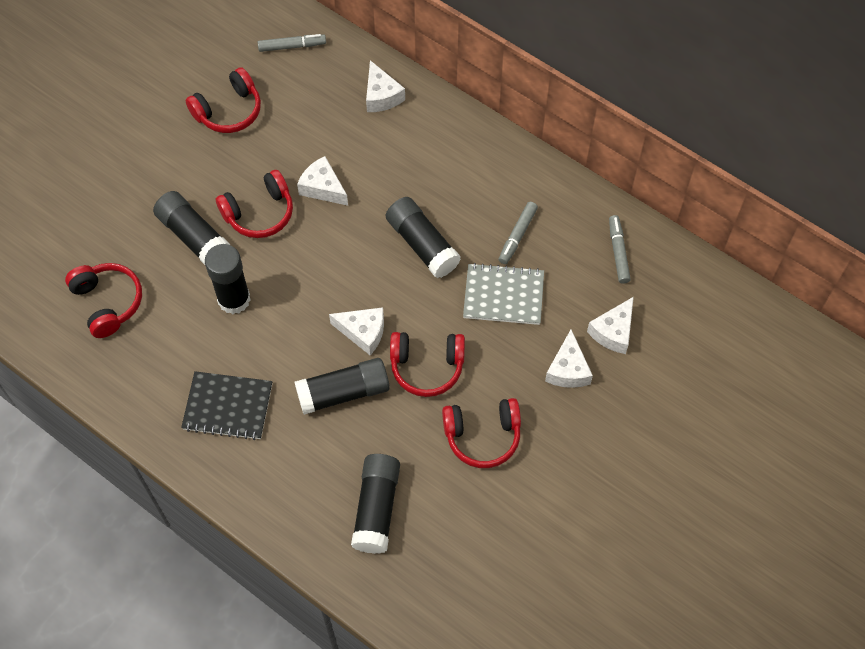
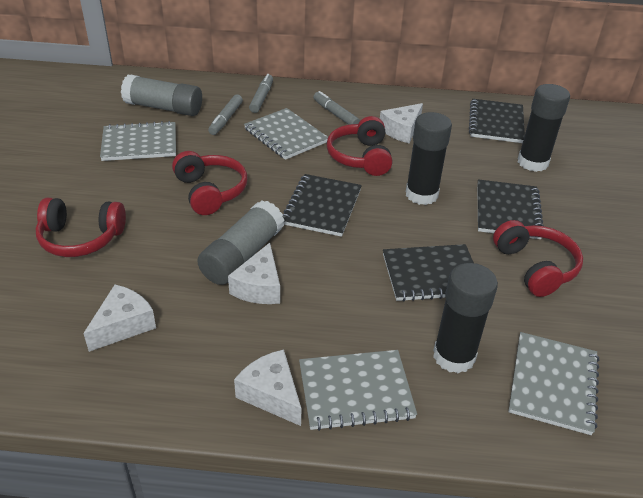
black glue stick: 5 -> 3
black notebook: 1 -> 4
grey glue stick: 0 -> 2
grey notebook: 1 -> 4
red headphones: 5 -> 4
white cheese: 5 -> 4

